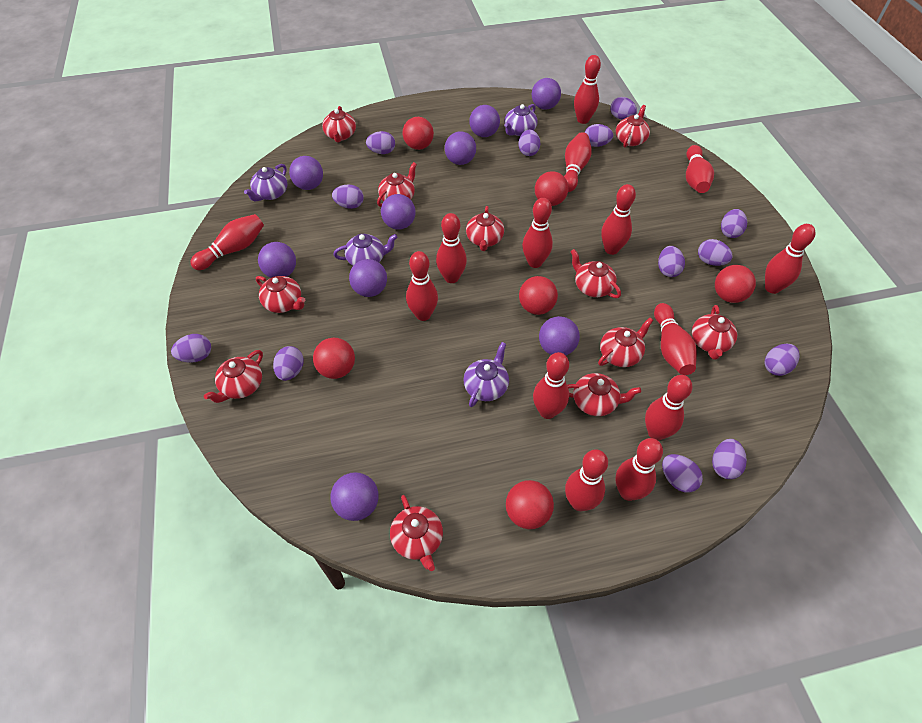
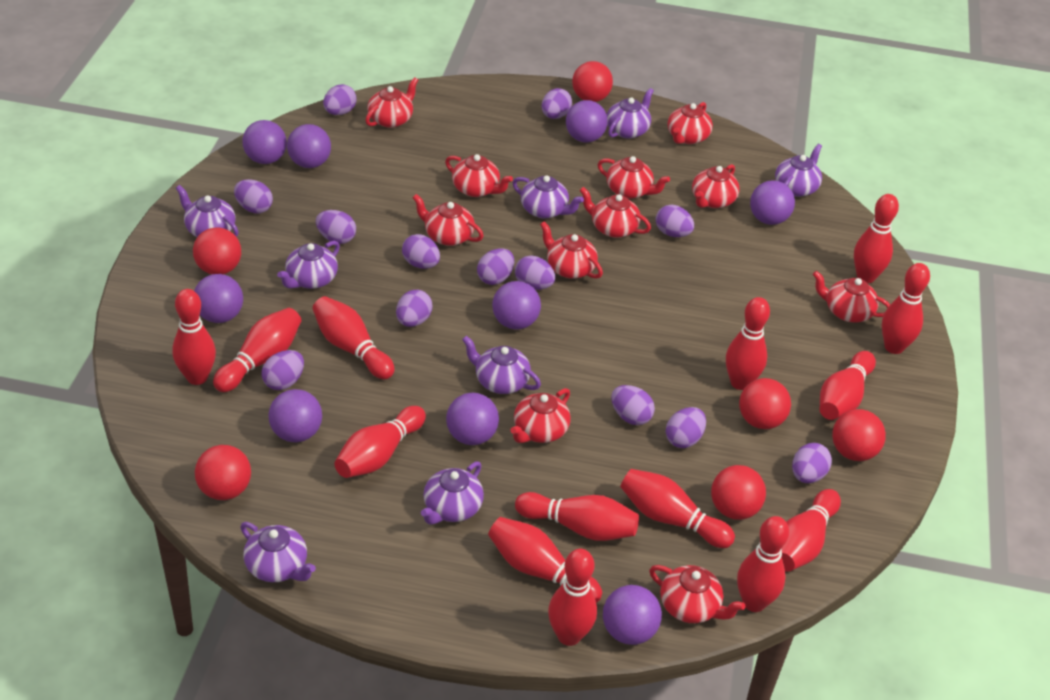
purple teapot: 4 -> 8

